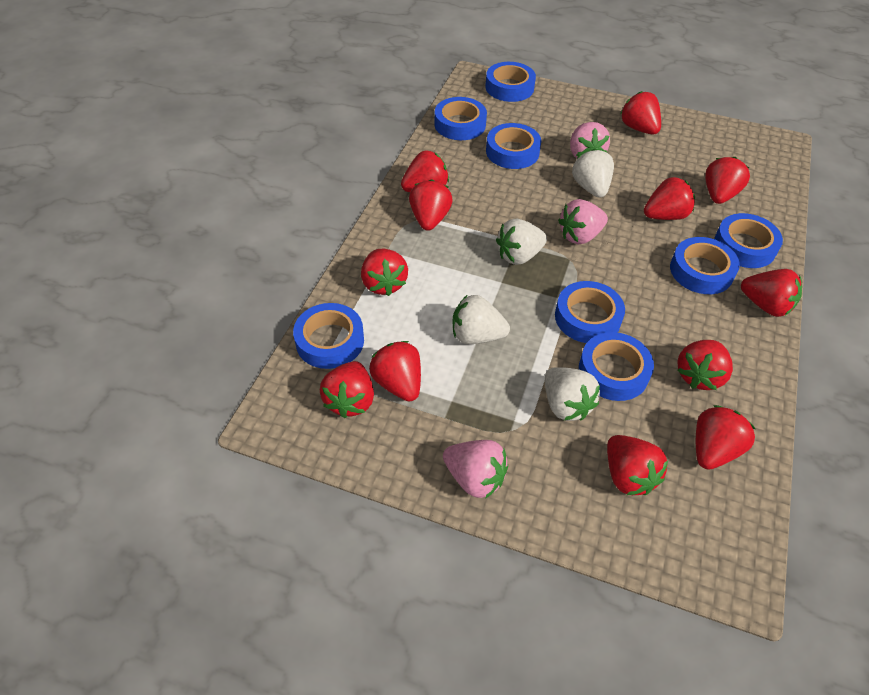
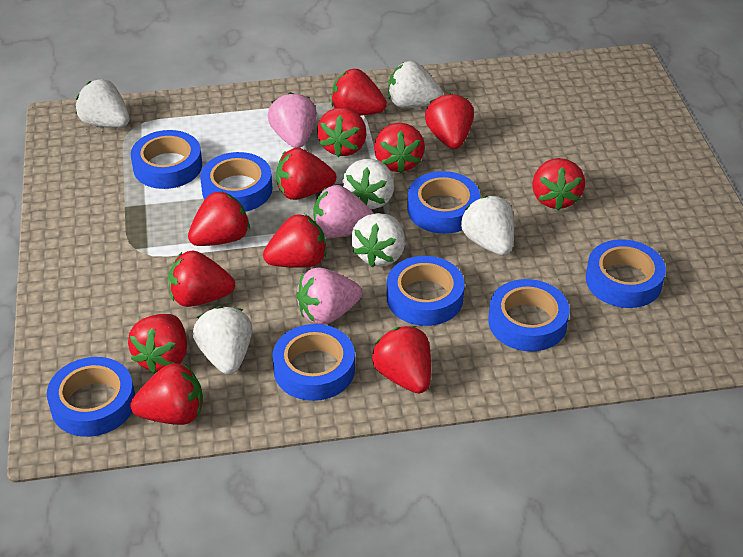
white strawberry: 4 -> 6

